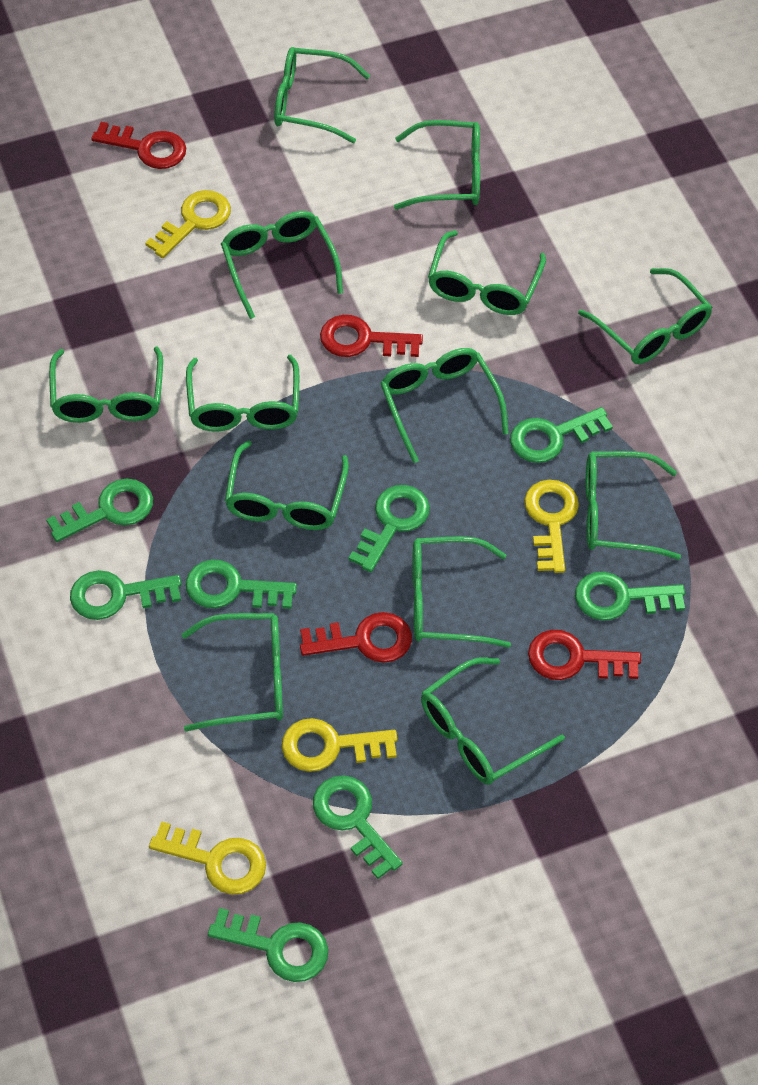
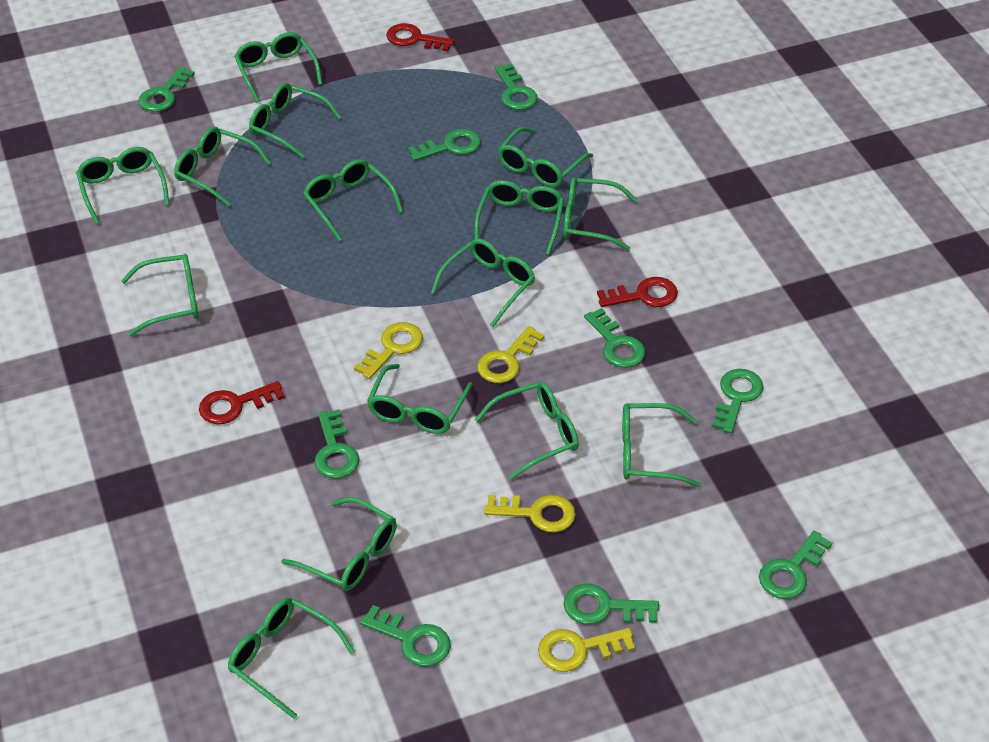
green glasses: 13 -> 15
green key: 8 -> 9
red key: 4 -> 3

